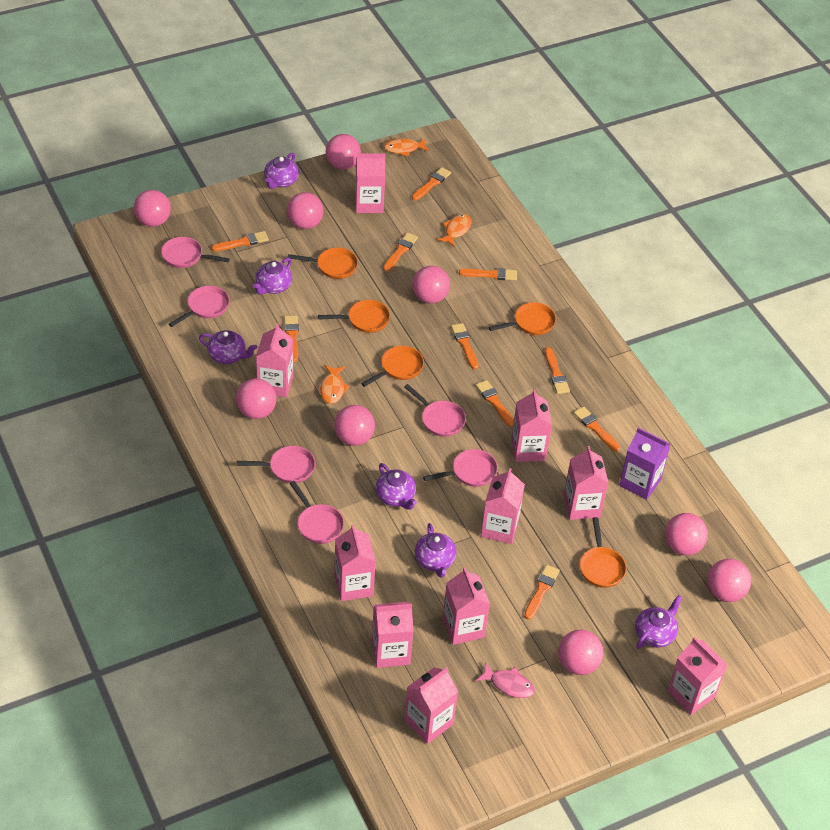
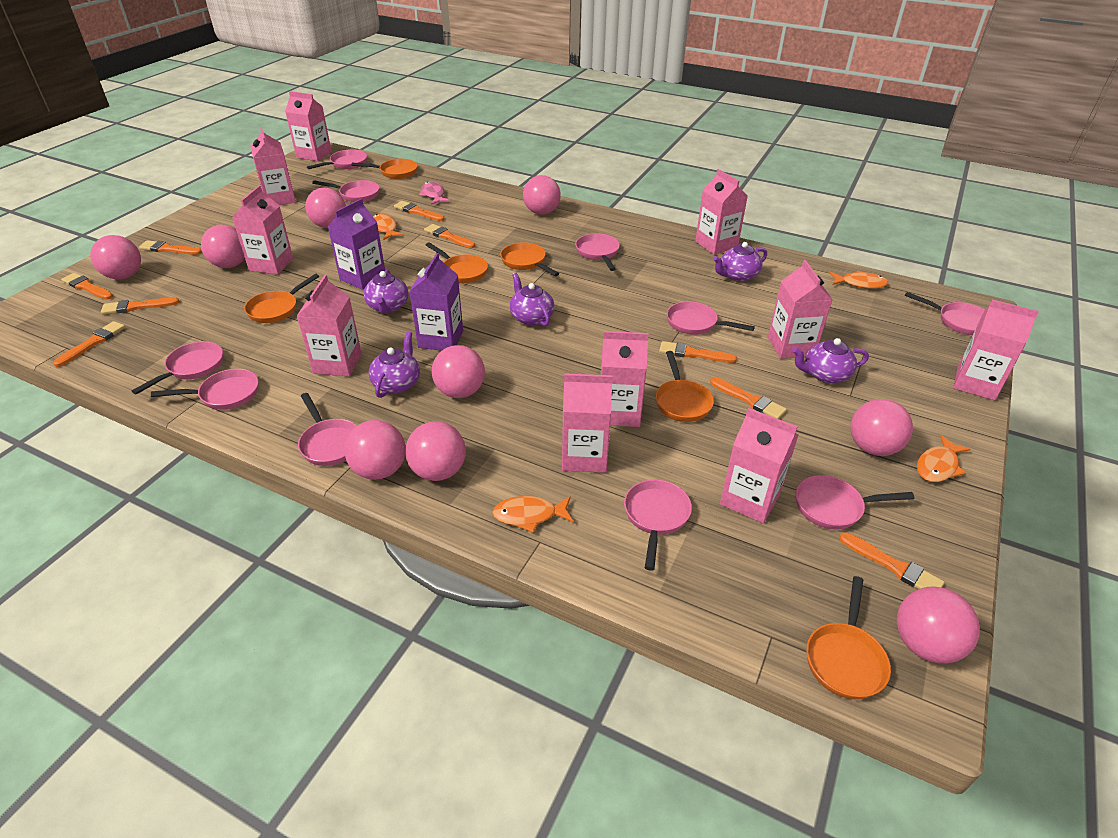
orange brush: 10 -> 9
orange fish: 3 -> 4
orange pan: 5 -> 6
pink pan: 6 -> 10
purple carton: 1 -> 2
purple teapot: 6 -> 5

